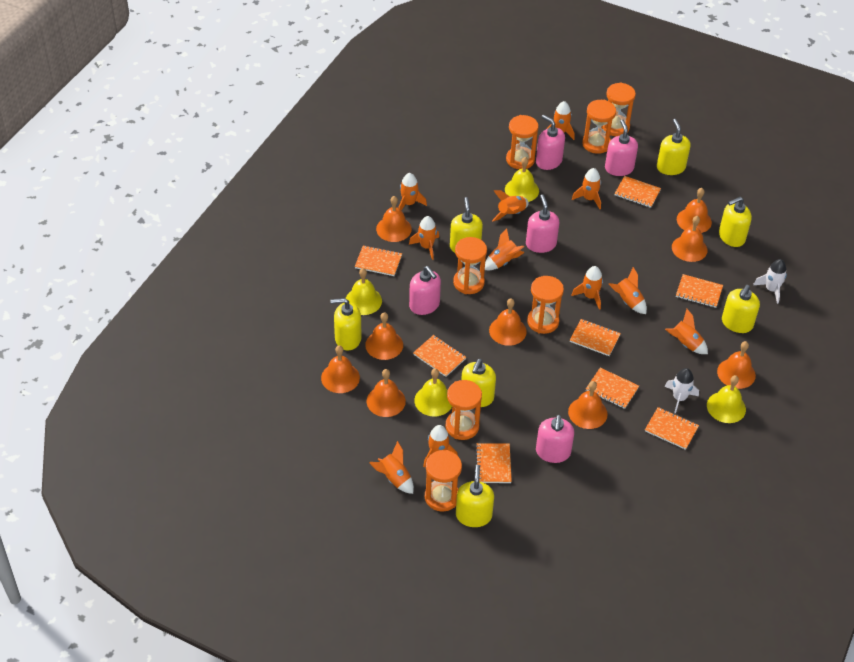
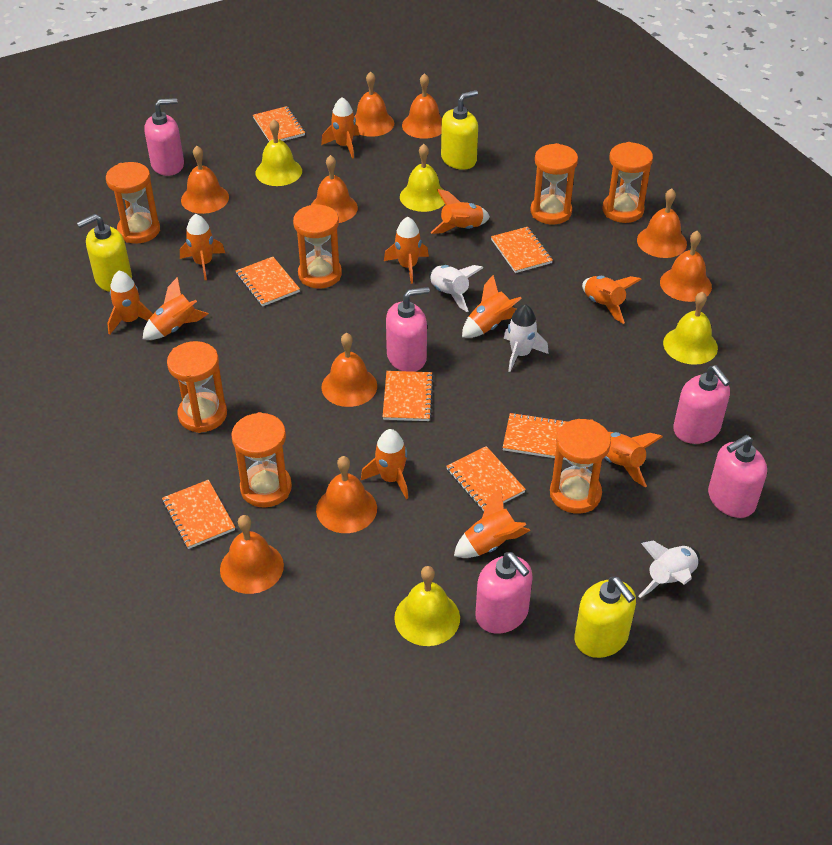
orange notebook: 8 -> 7
white rocket: 2 -> 3
yellow soap dispenser: 7 -> 3

